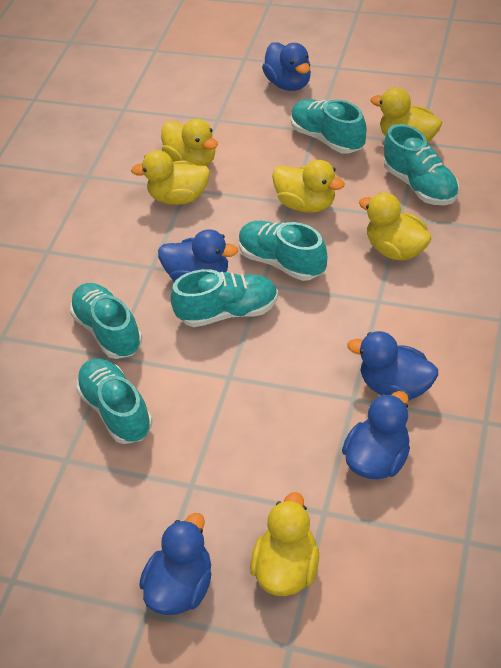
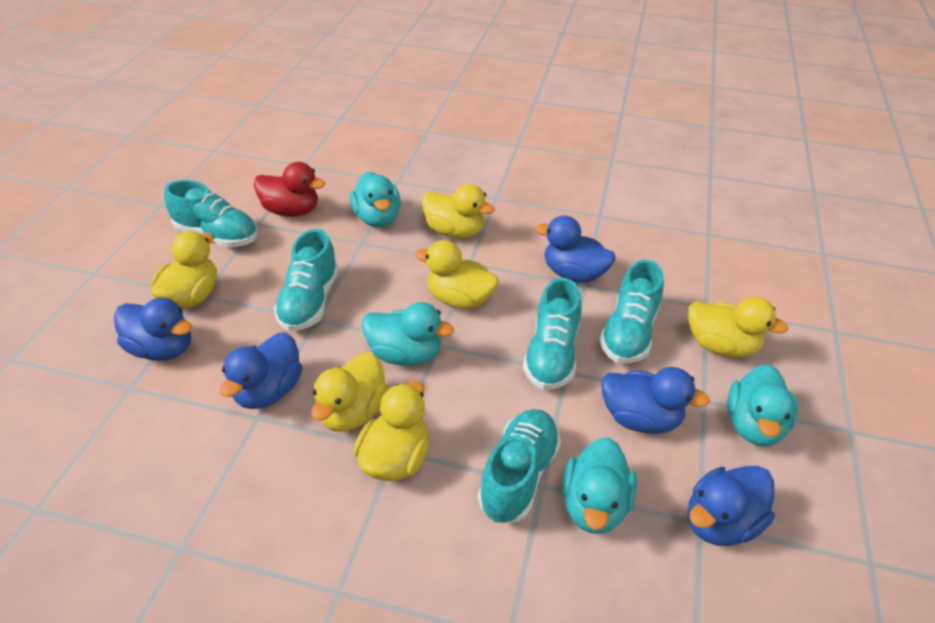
red duck: 0 -> 1
turquoise duck: 0 -> 4
turquoise shoe: 6 -> 5

